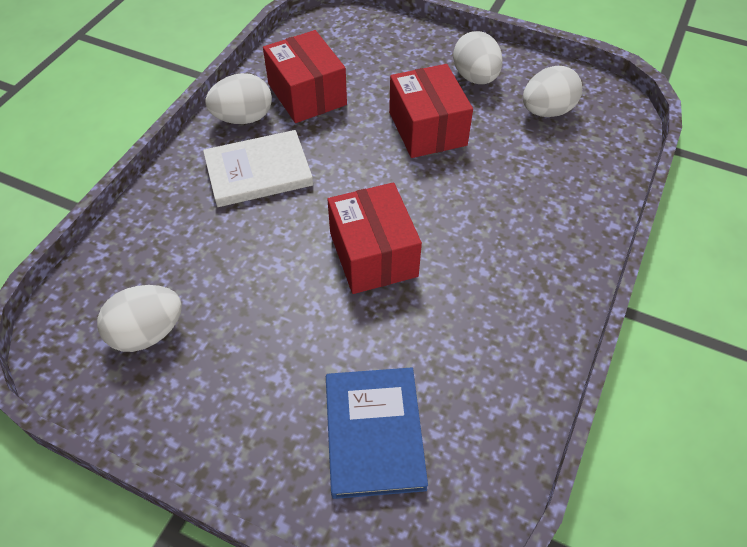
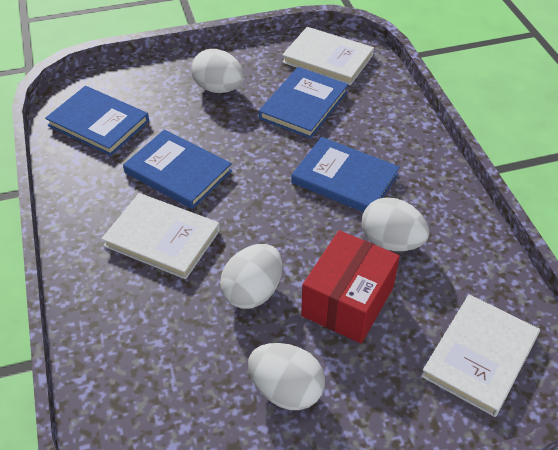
blue book: 1 -> 4
red box: 3 -> 1
white book: 1 -> 3

